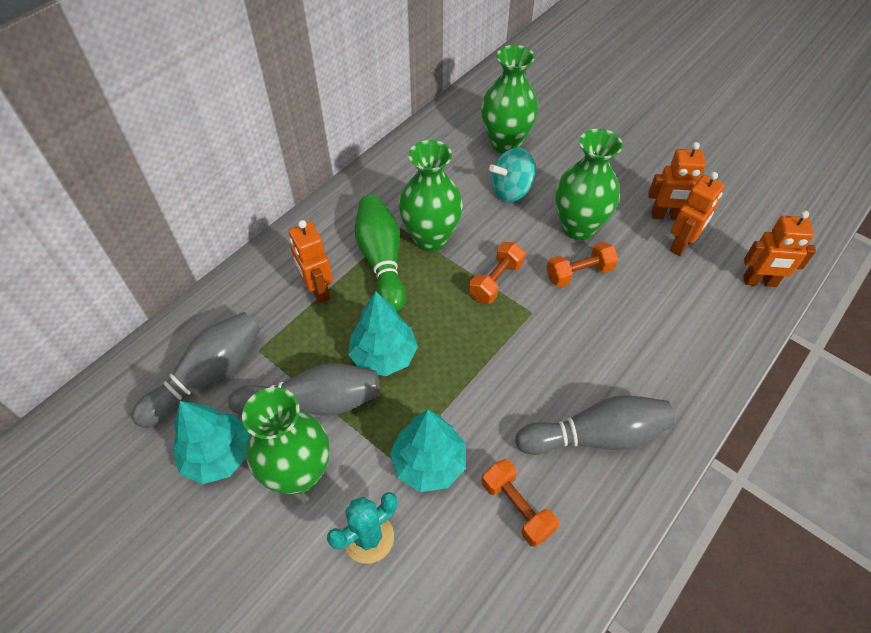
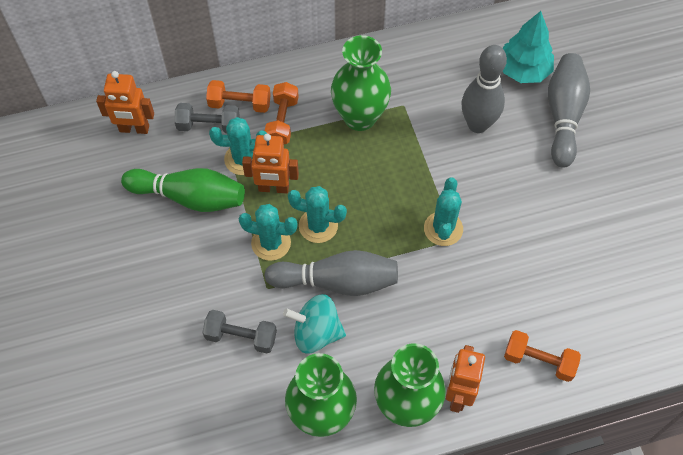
green vase: 4 -> 3
grey dumbbell: 0 -> 2
orange robot: 4 -> 3
turquoise cactus: 1 -> 4
turquoise tree: 3 -> 1

